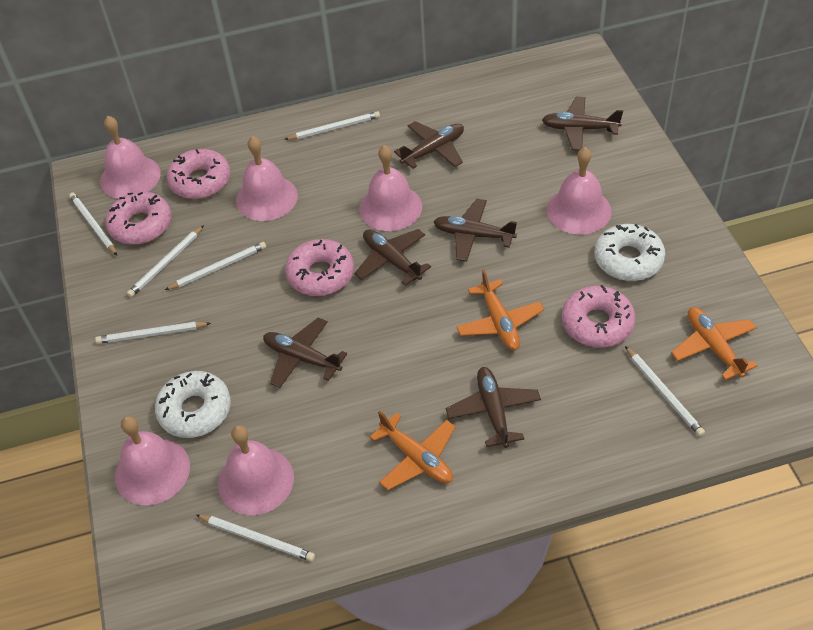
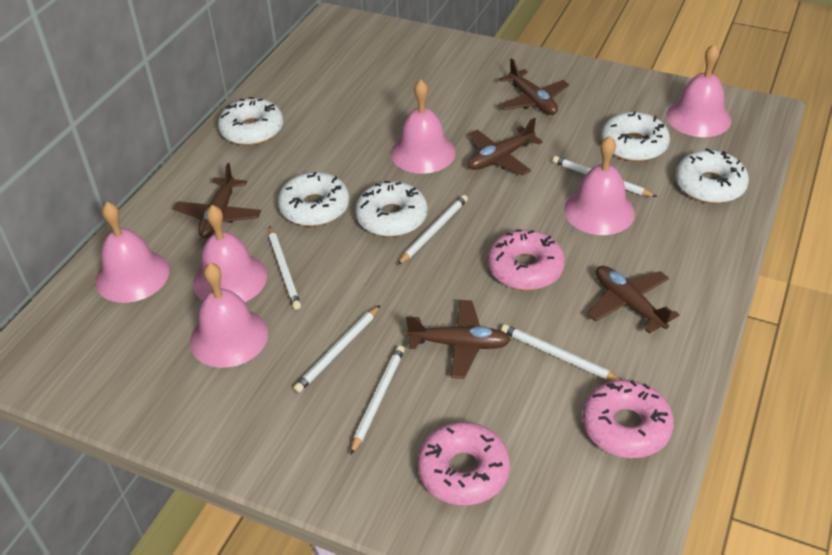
brown plane: 6 -> 5
orange plane: 3 -> 0
pink donut: 4 -> 3
white donut: 2 -> 5
white pencil: 7 -> 6

